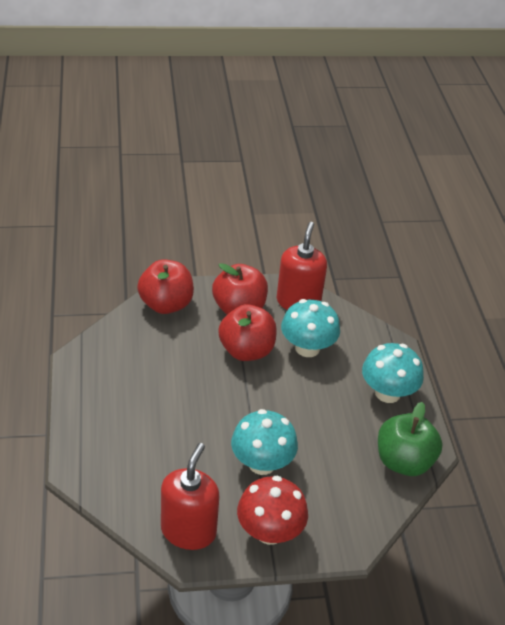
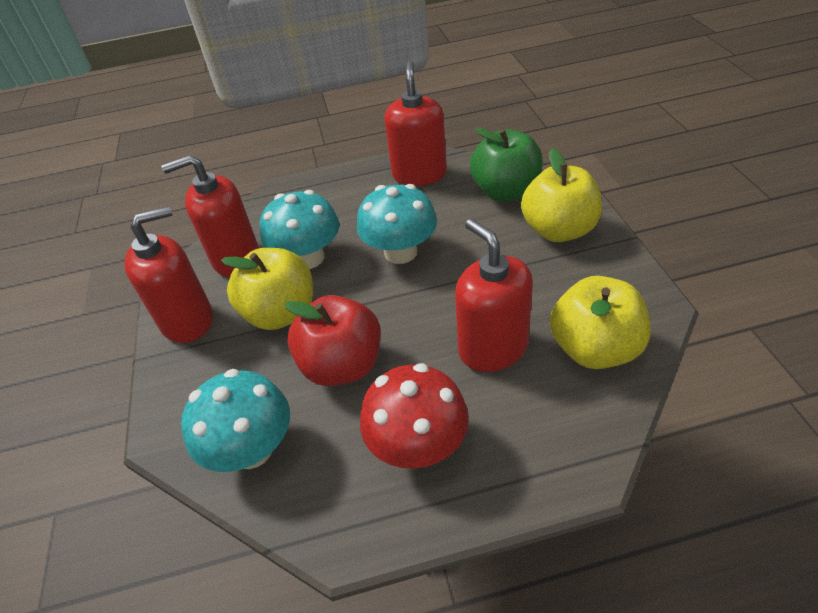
red apple: 3 -> 1
red soap dispenser: 2 -> 4
yellow apple: 0 -> 3

